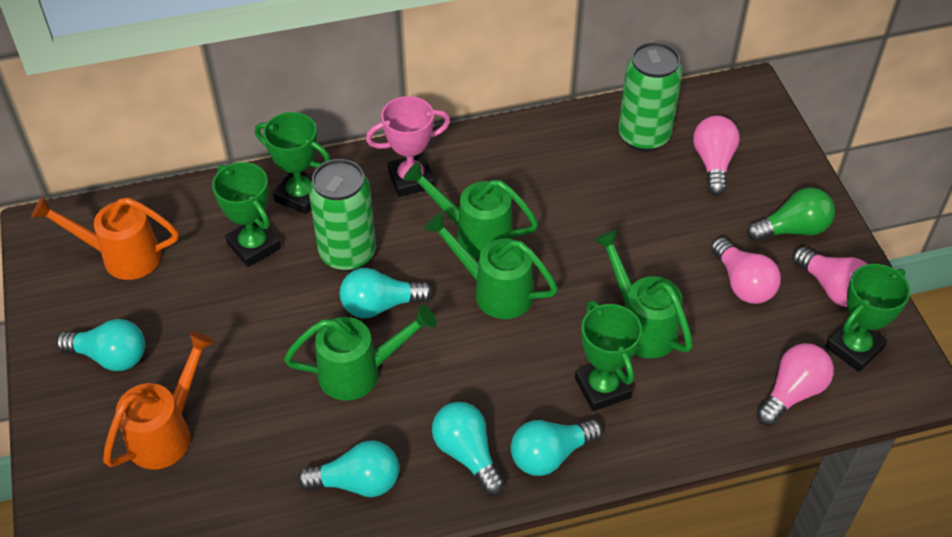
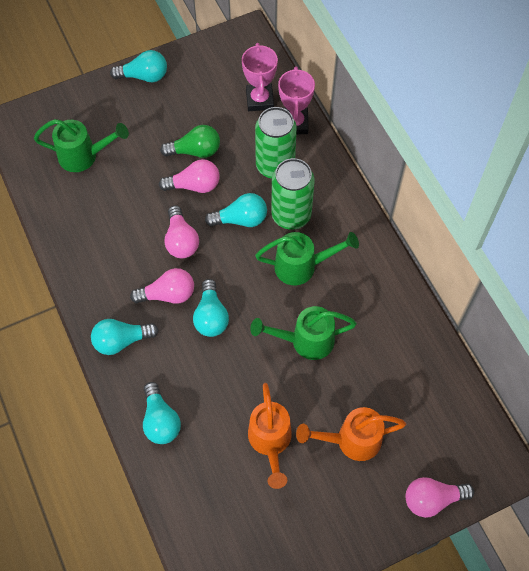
green trophy: 4 -> 0
green watering can: 4 -> 3
pink trophy: 1 -> 2

